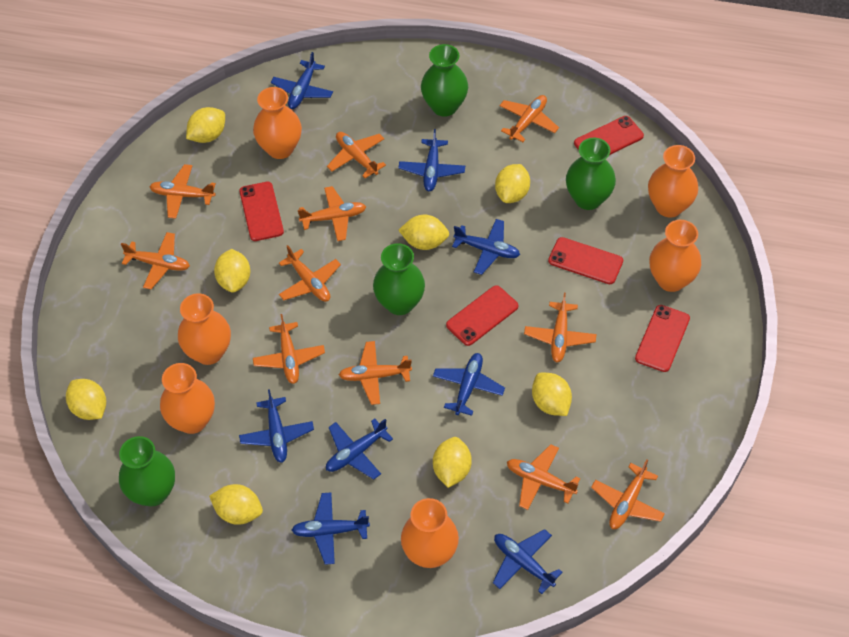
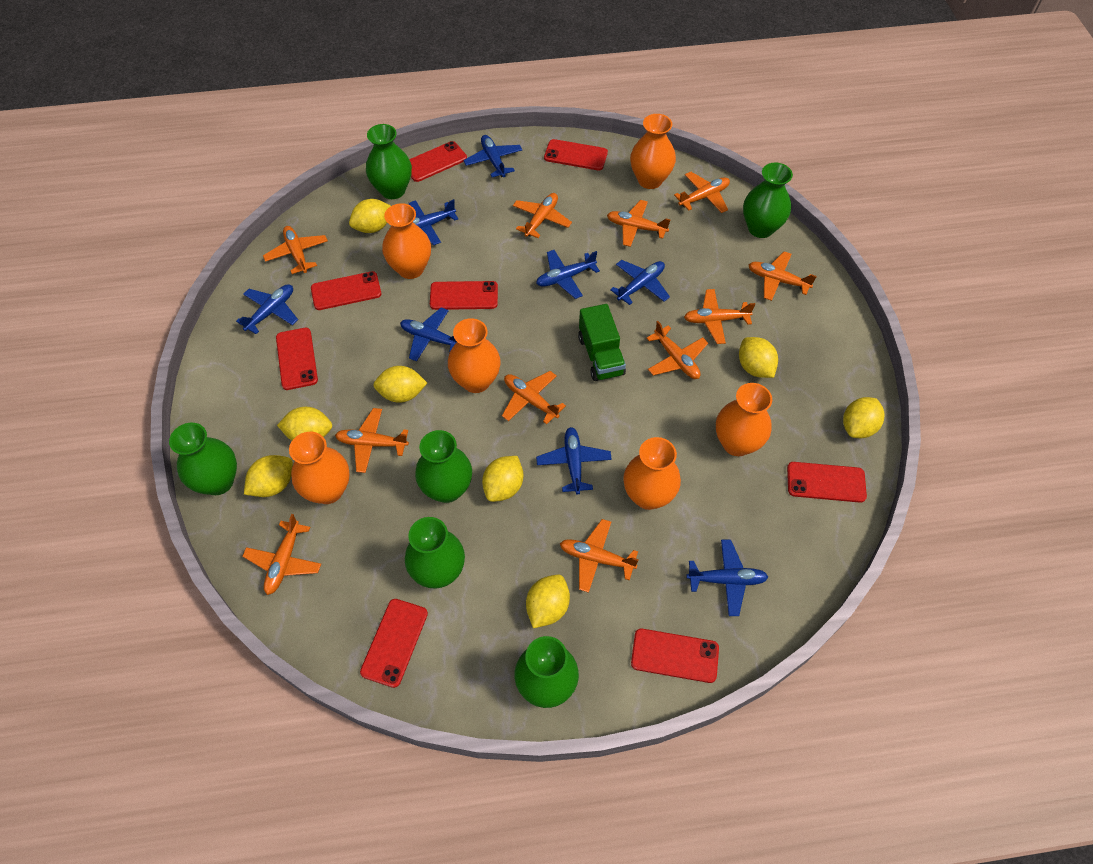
green truck: 0 -> 1
green vase: 4 -> 6
red phone: 5 -> 8

